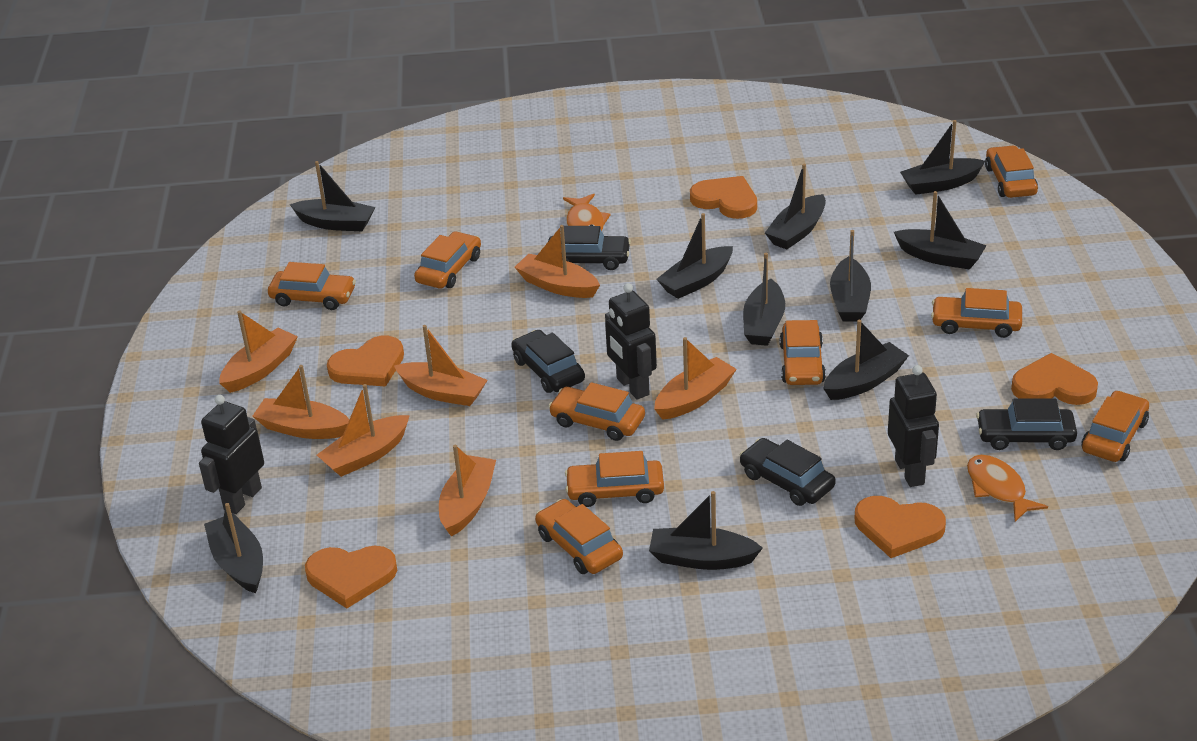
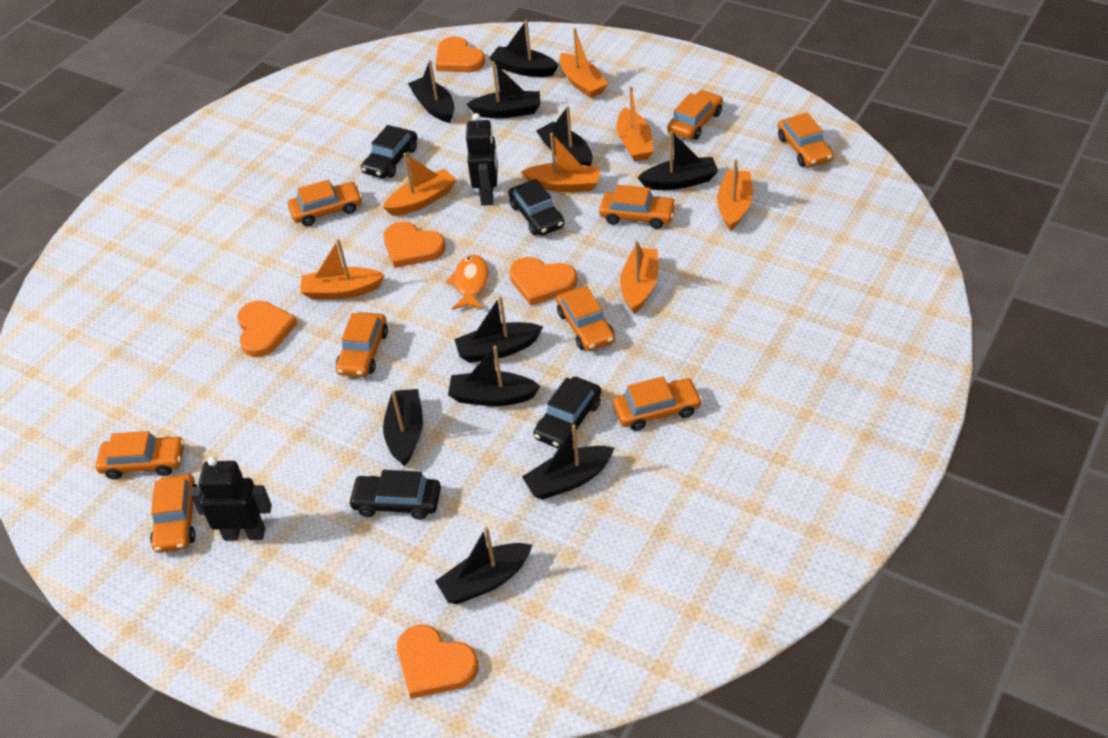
black robot: 3 -> 2
orange fish: 2 -> 1

